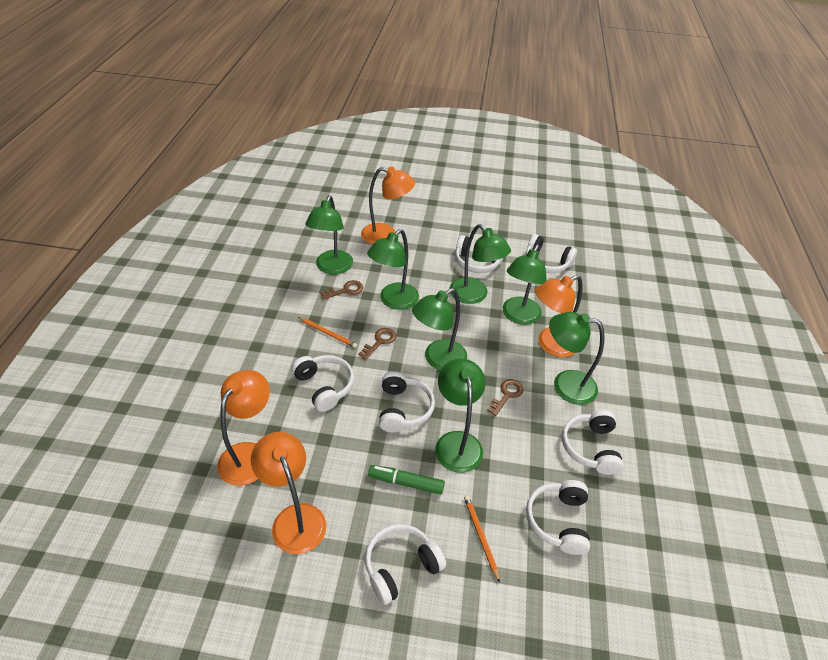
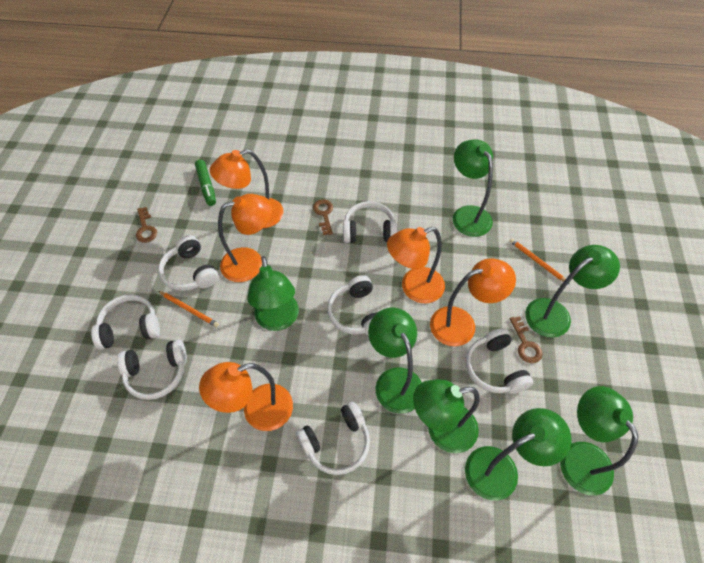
orange lamp: 4 -> 5

